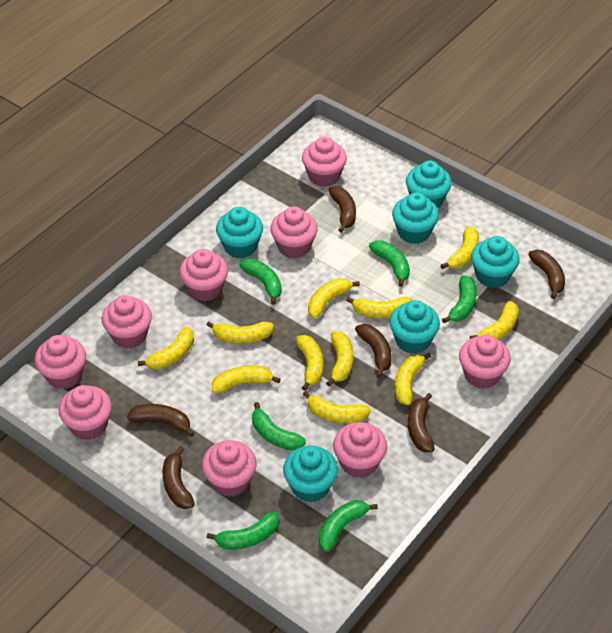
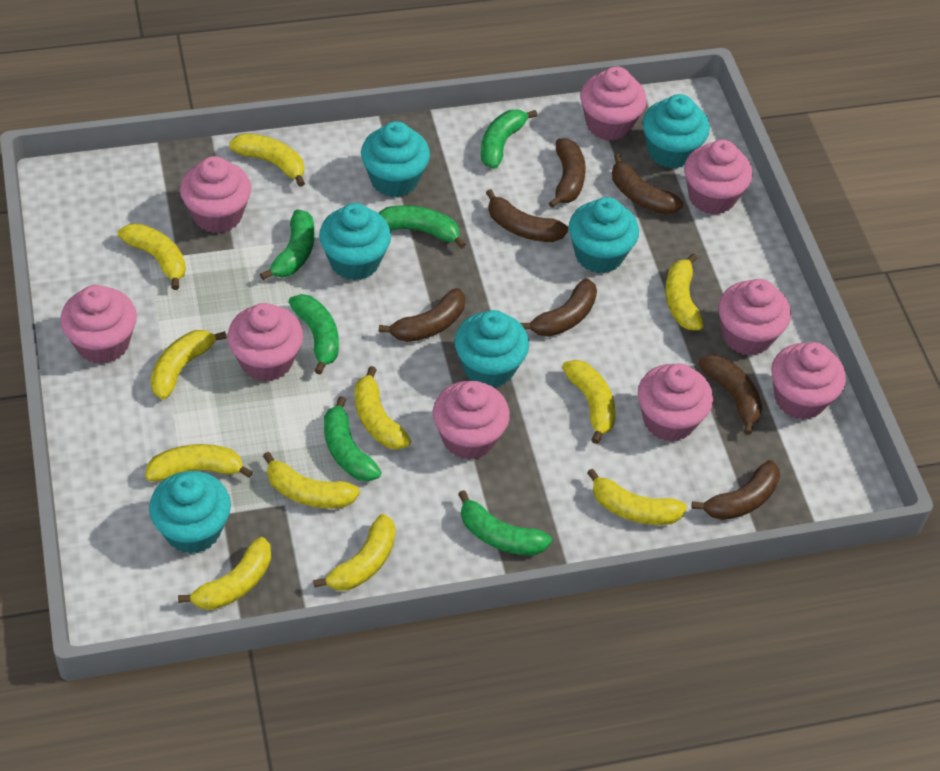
brown banana: 6 -> 7

